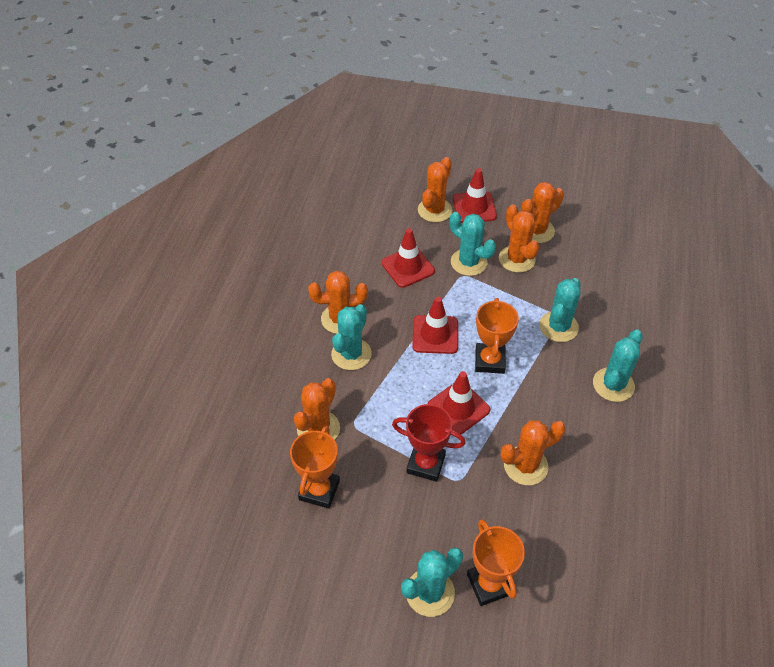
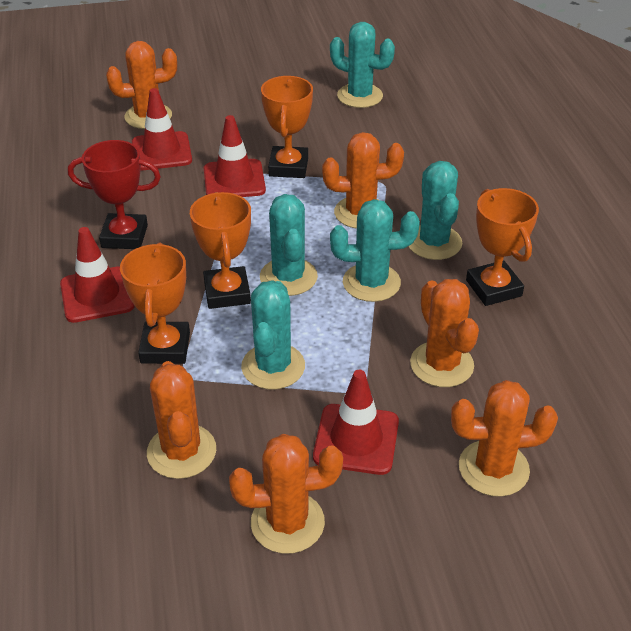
orange trophy: 3 -> 4

